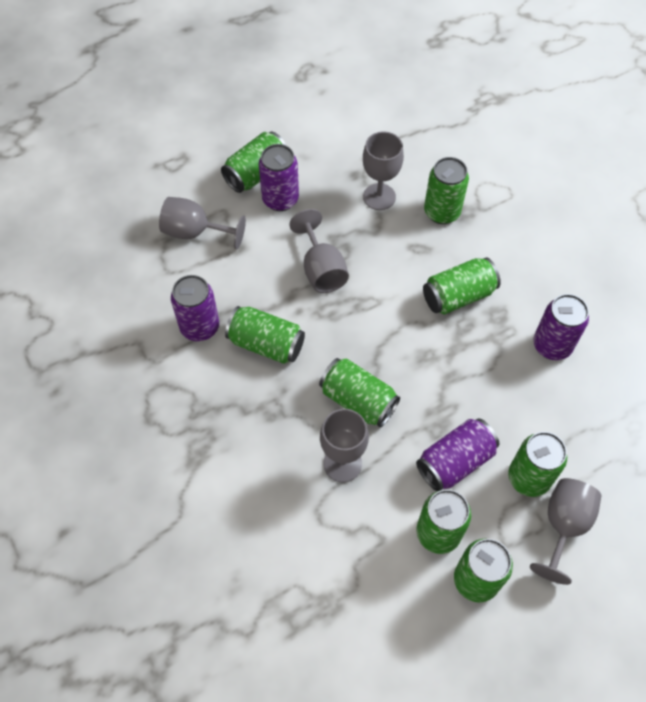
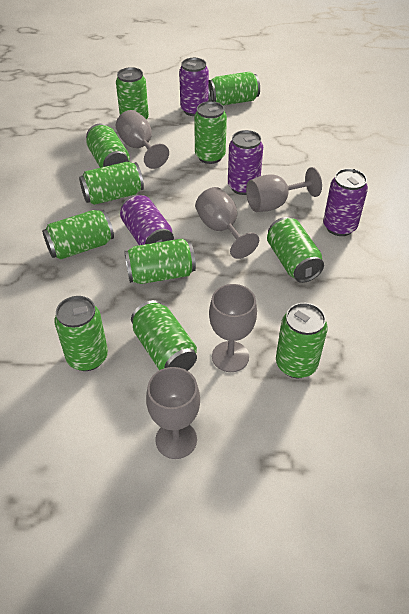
green can: 8 -> 11

